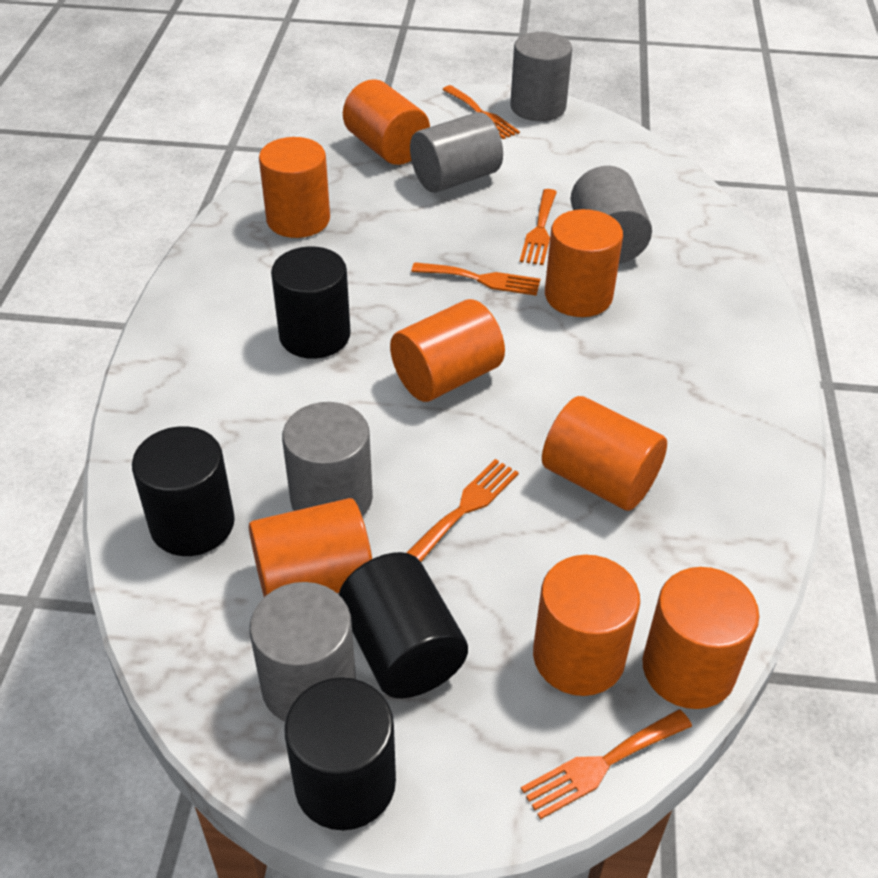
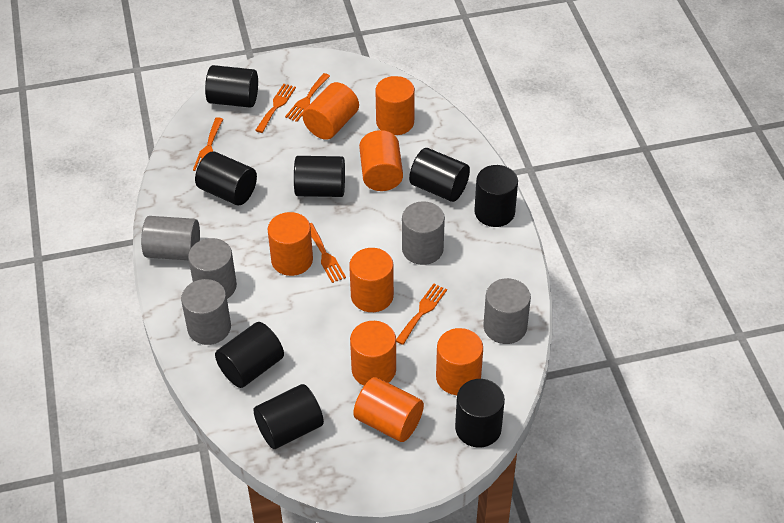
black cylinder: 4 -> 8

